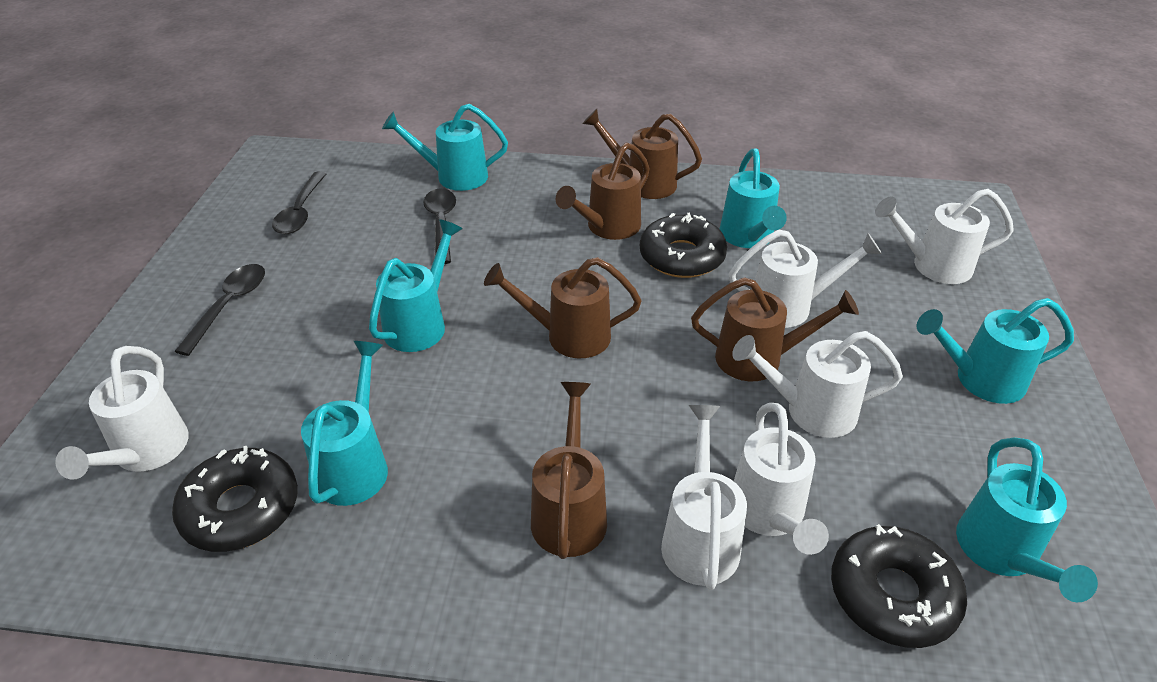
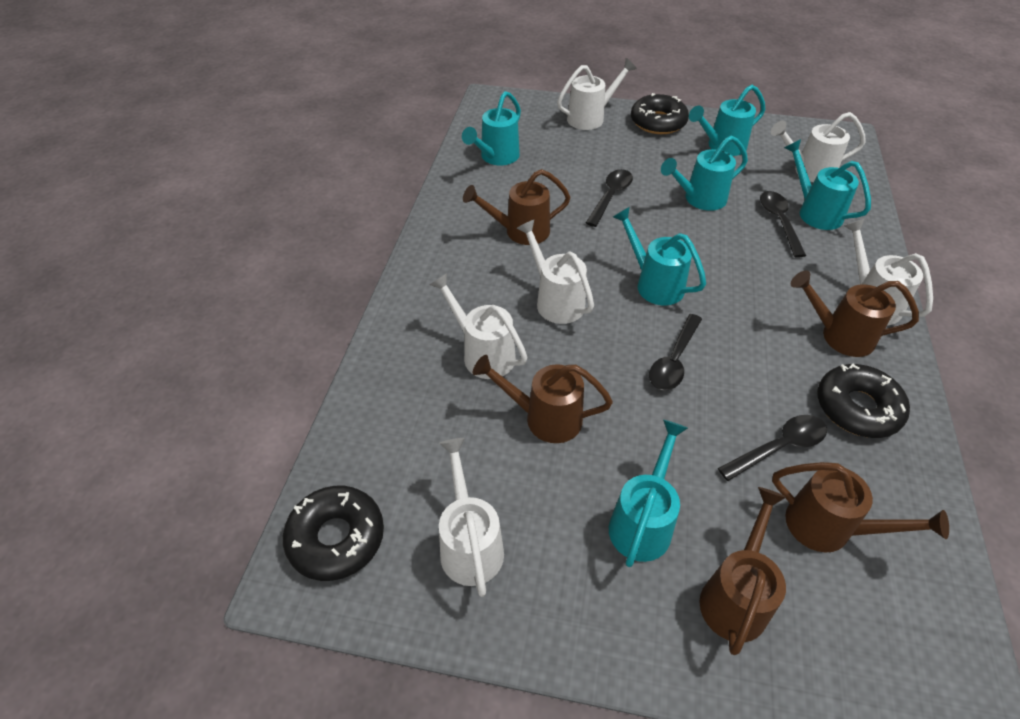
black spoon: 3 -> 4

